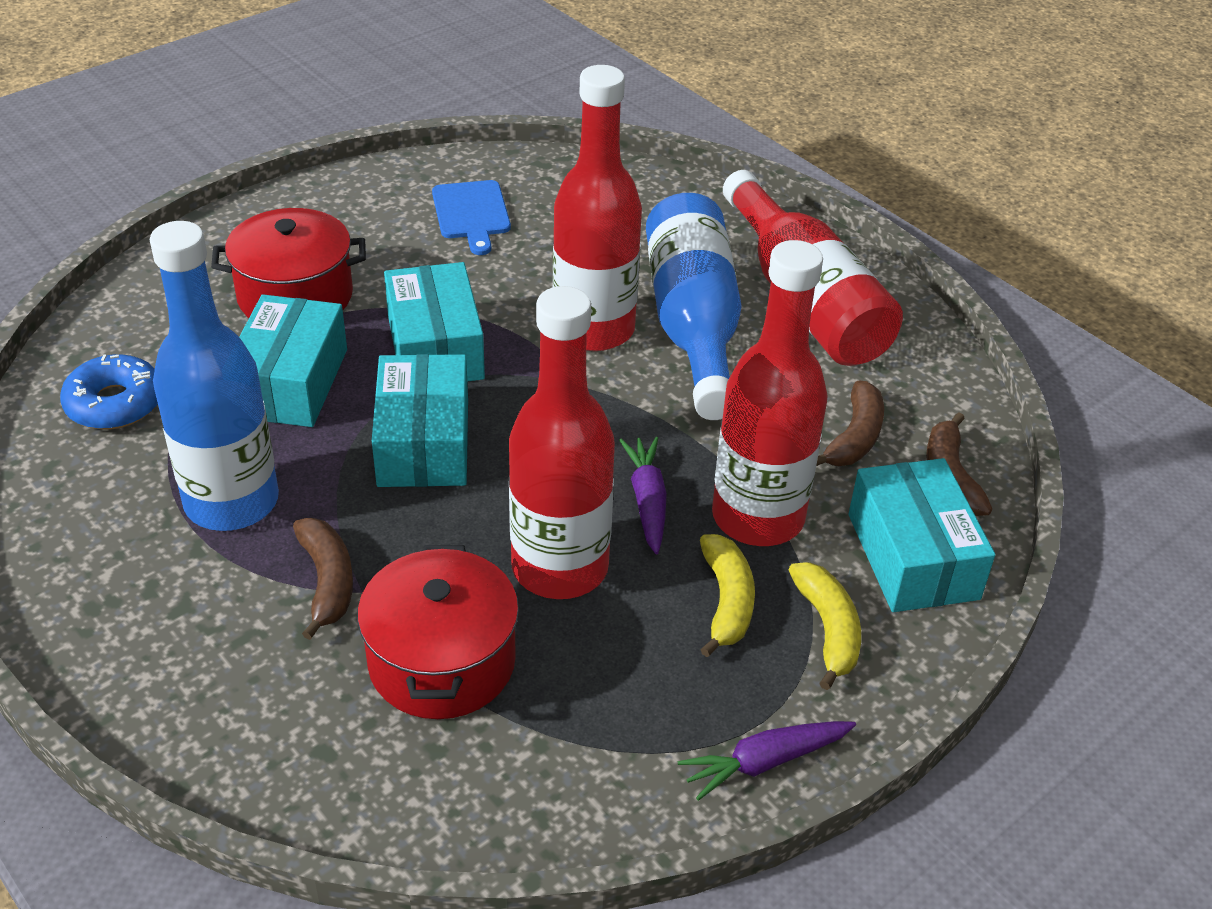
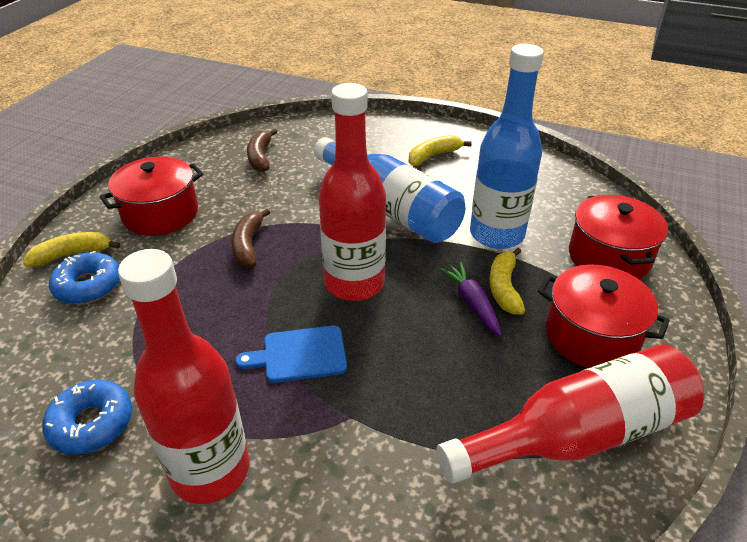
blue donut: 1 -> 2
brown banana: 3 -> 2
purple carrot: 2 -> 1
red bottle: 4 -> 3
red pot: 2 -> 3
turquoise box: 4 -> 0
yellow banana: 2 -> 3

